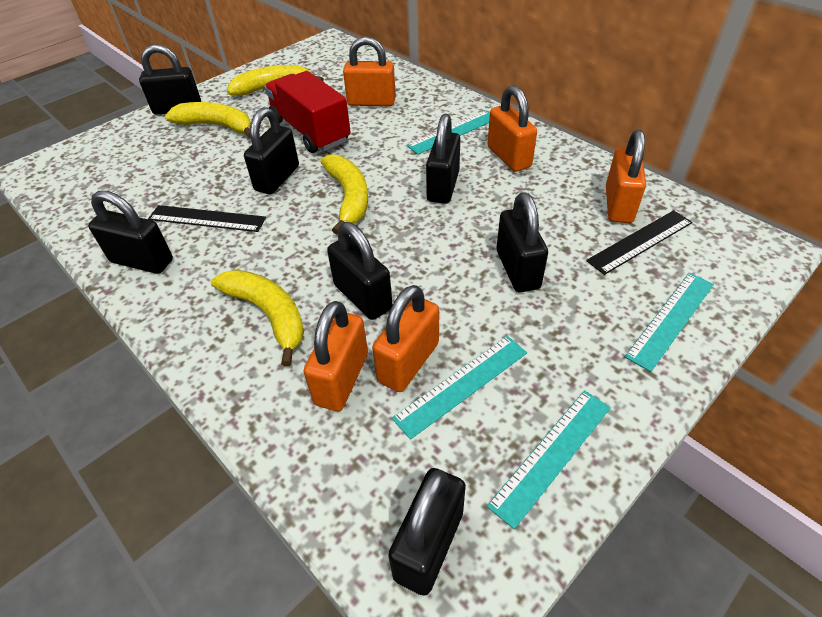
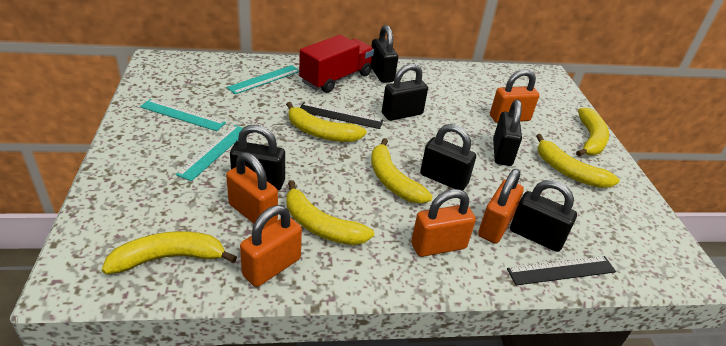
black padlock: 7 -> 6
turquoise ruler: 4 -> 3
yellow banana: 4 -> 6

